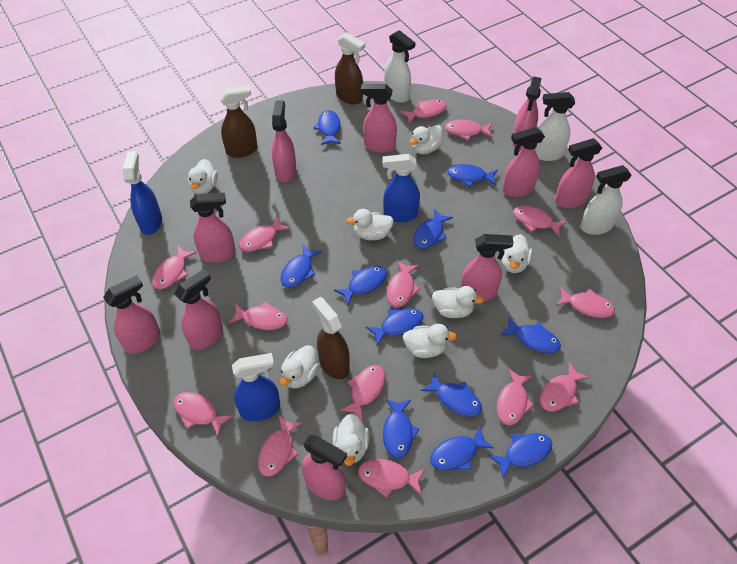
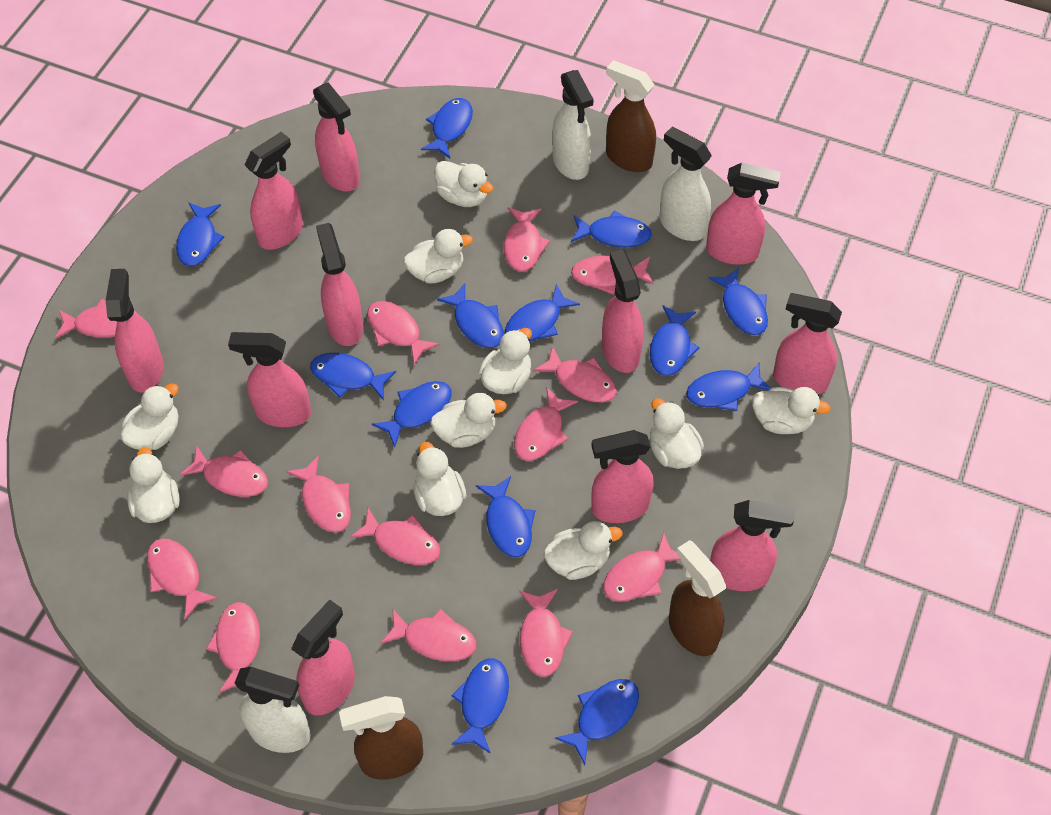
blue fish: 11 -> 13
blue spray bottle: 3 -> 0
pink spray bottle: 10 -> 11
white duck: 8 -> 10

